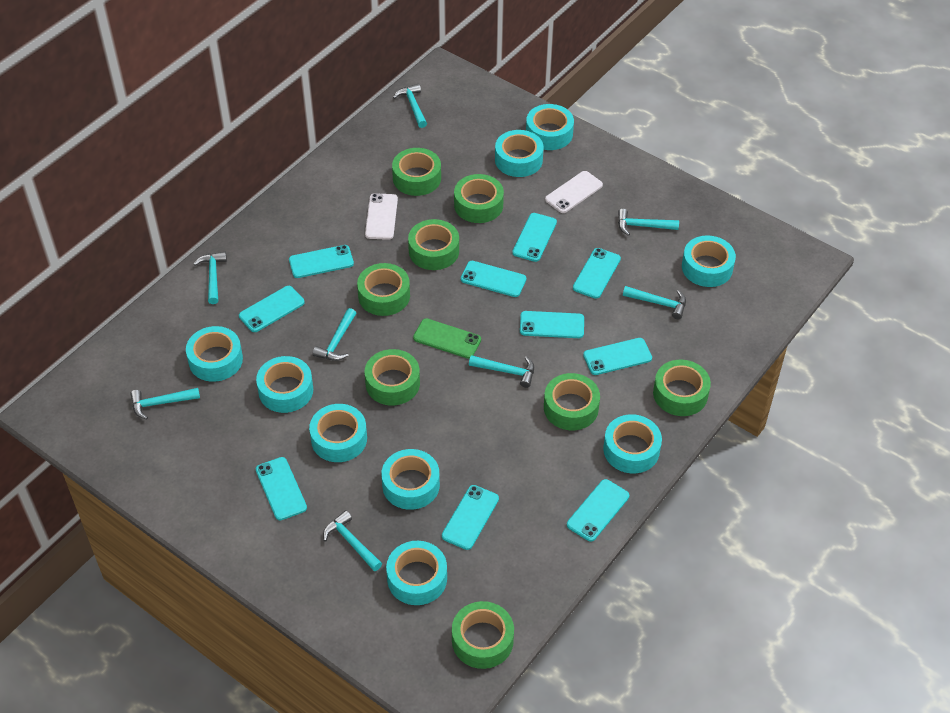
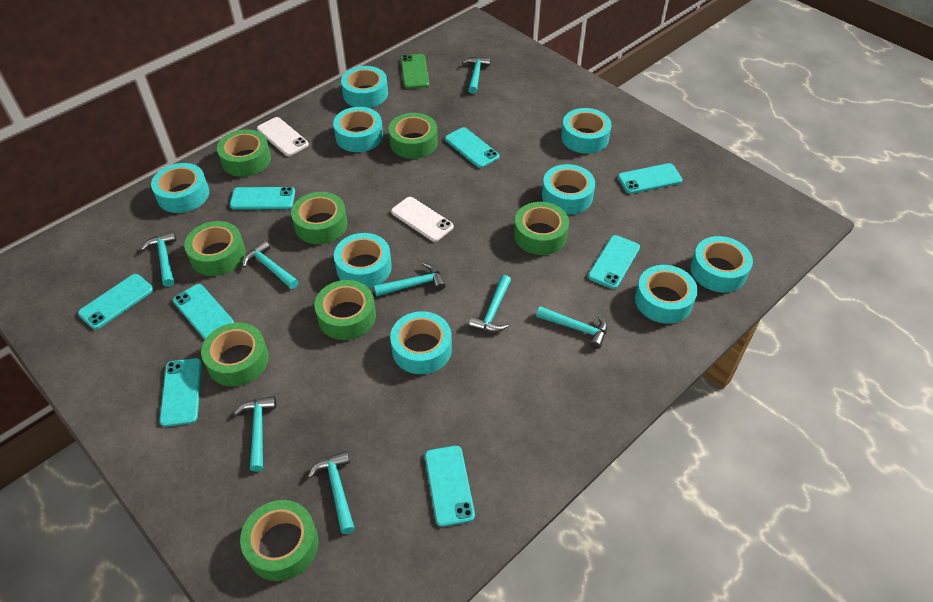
turquoise phone: 10 -> 8

